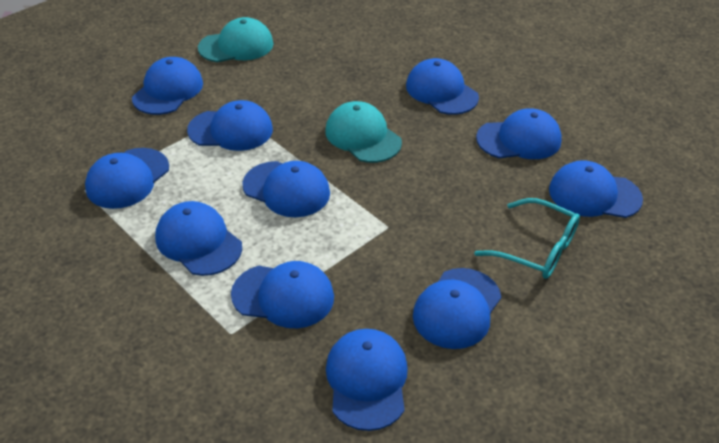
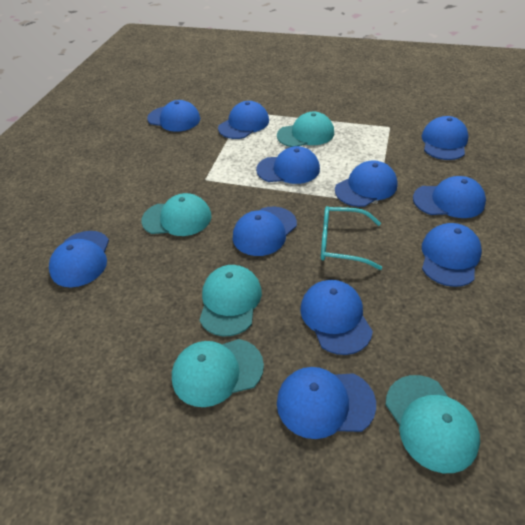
turquoise cap: 2 -> 5

